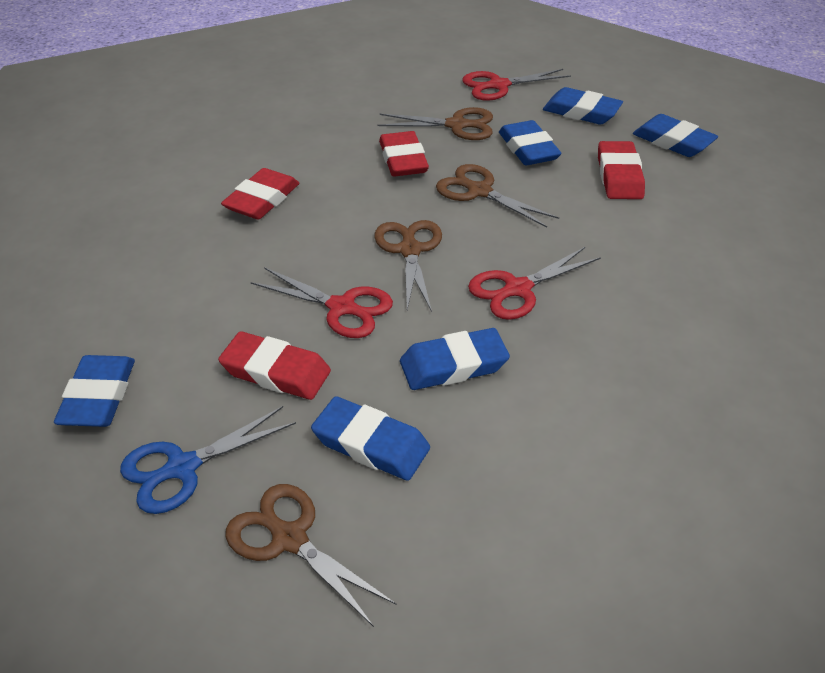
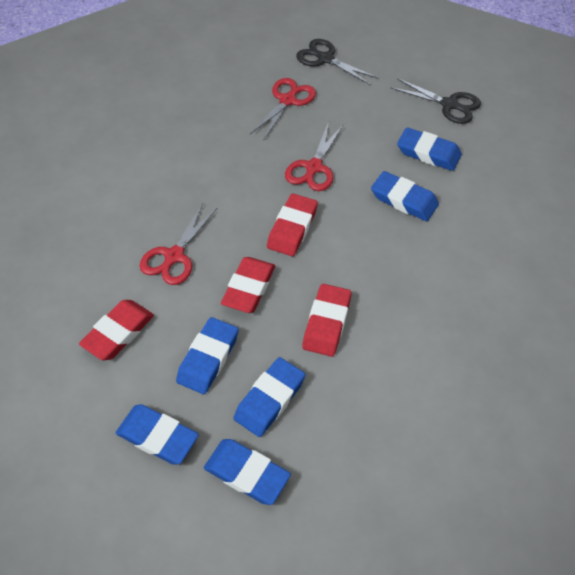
black scissors: 0 -> 2
blue scissors: 1 -> 0
brown scissors: 4 -> 0

